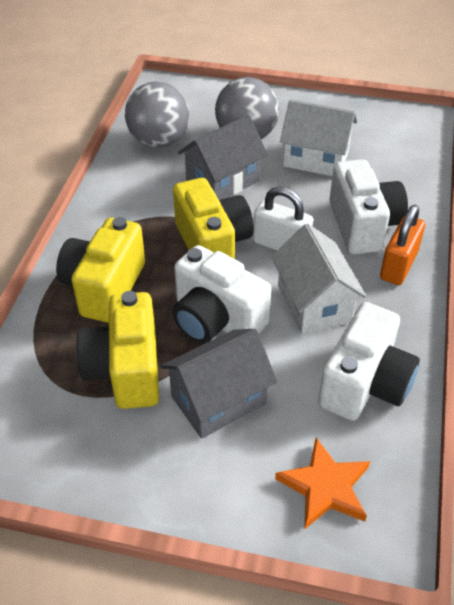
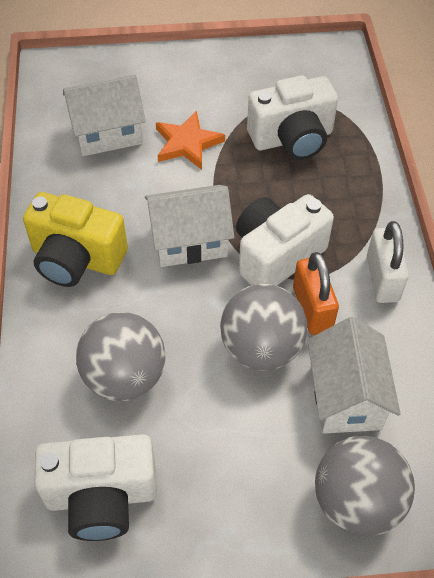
grey ball: 2 -> 3
grey house: 2 -> 0
white house: 2 -> 3
yellow camera: 3 -> 1

